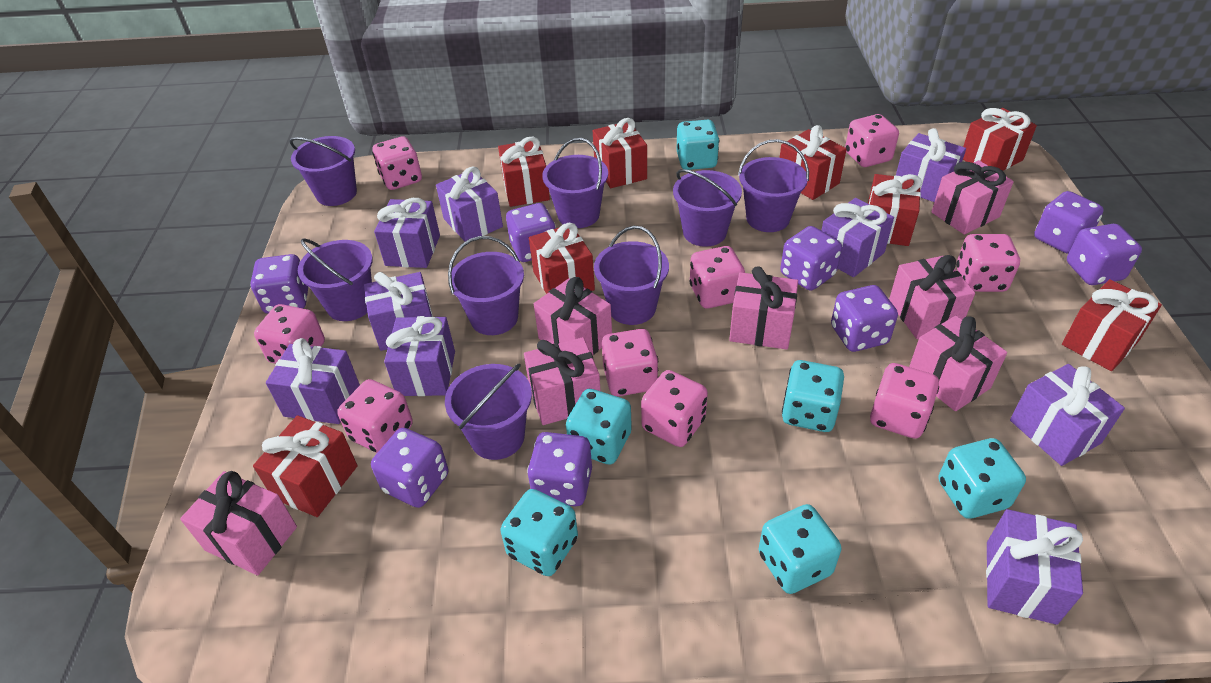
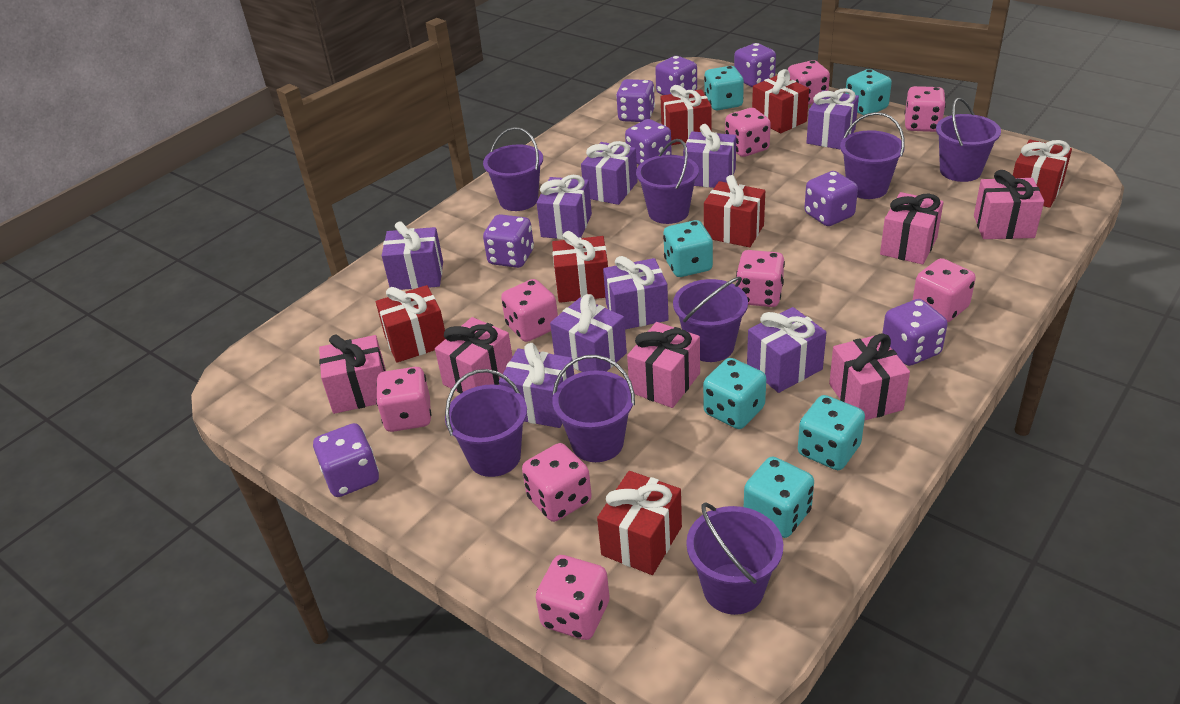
pink gift: 7 -> 6
red gift: 8 -> 7

